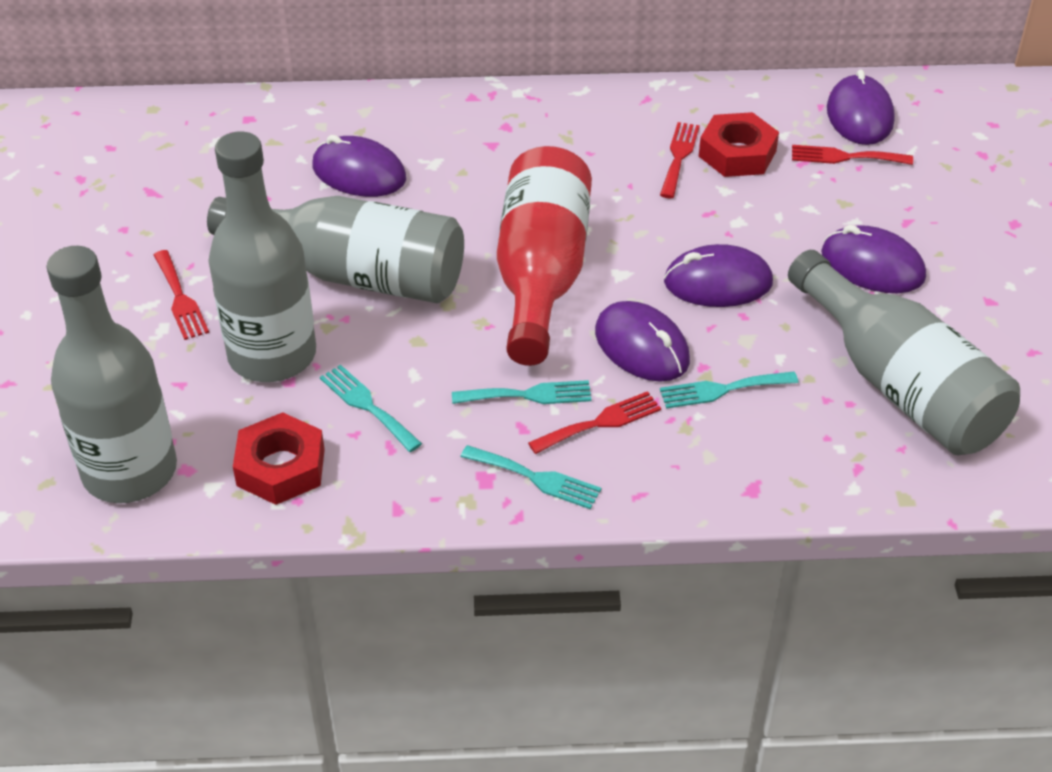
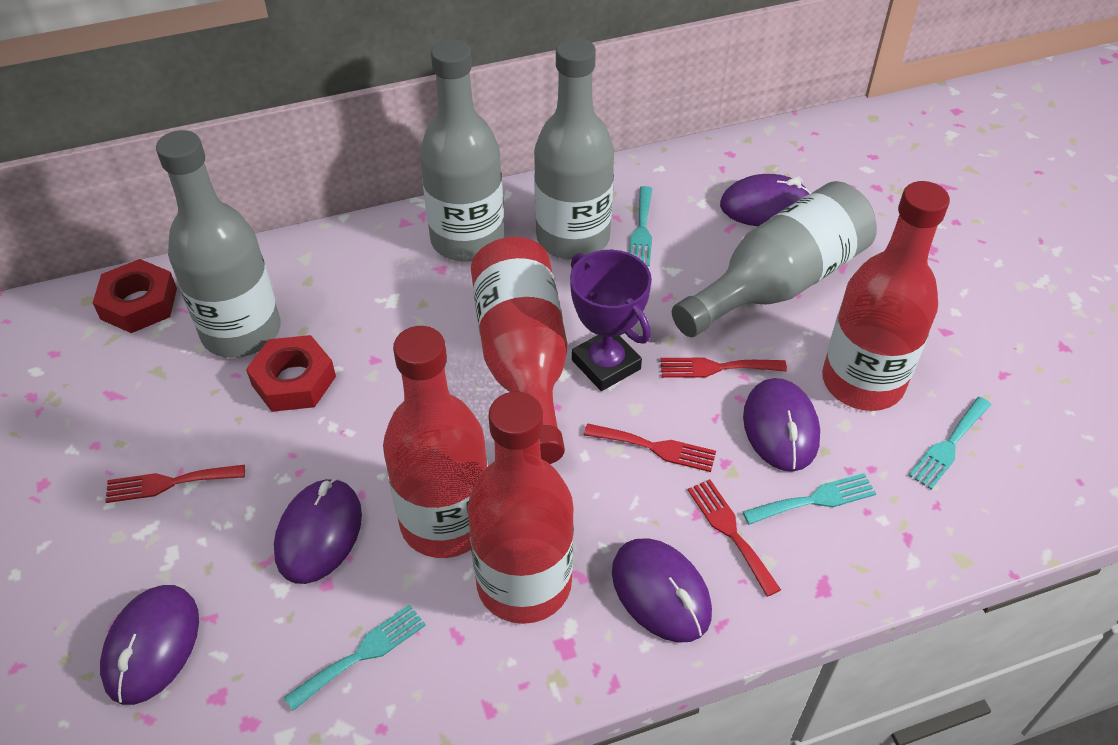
purple trophy: 0 -> 1
red bottle: 1 -> 4

